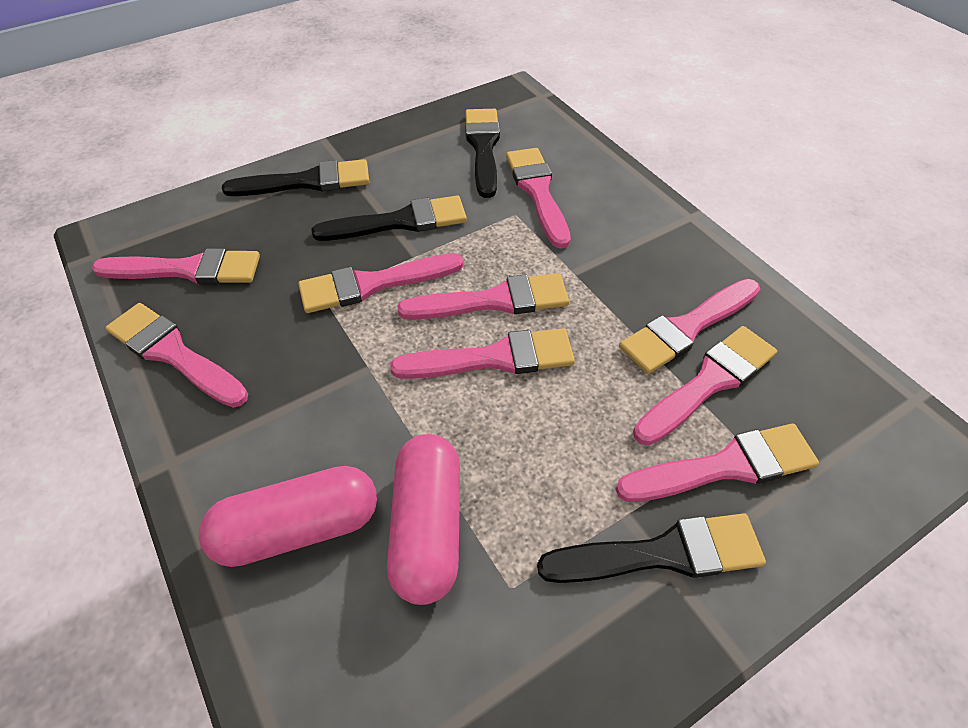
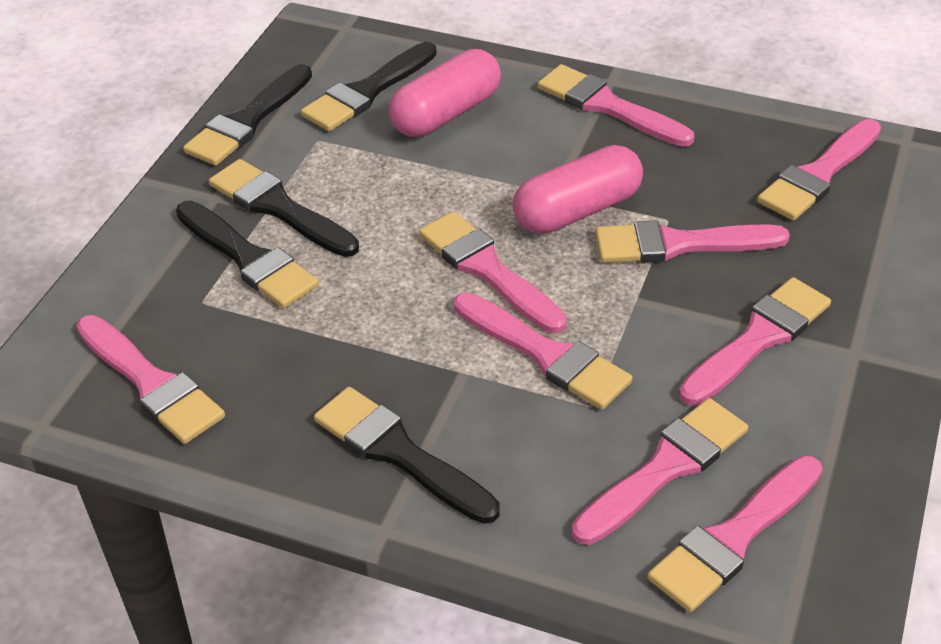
black brush: 4 -> 5

